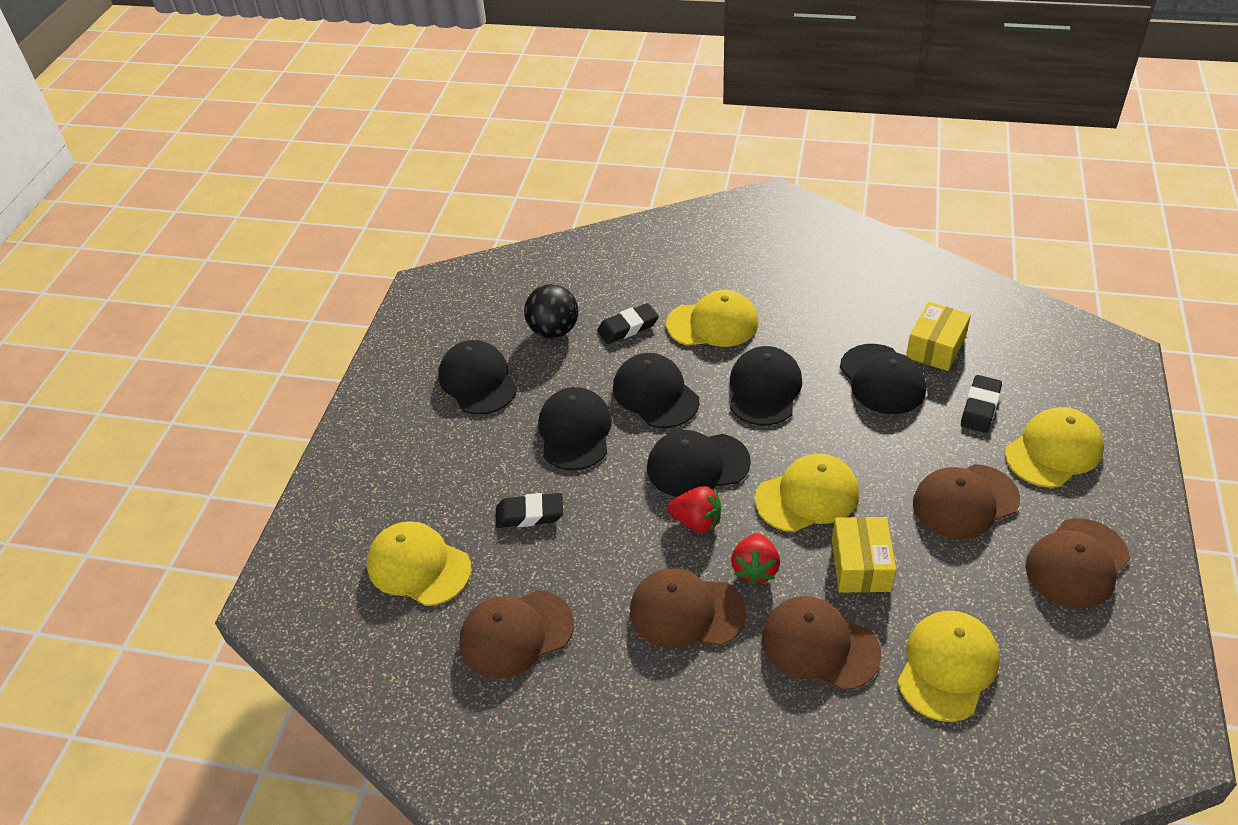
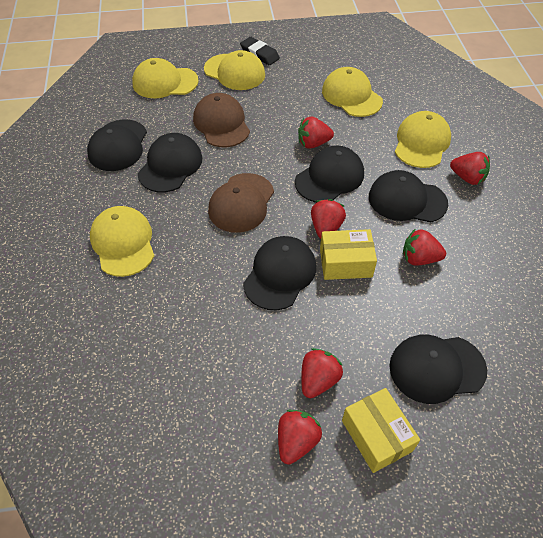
black ball: 1 -> 0
black eraser: 3 -> 1
brown cap: 5 -> 2
red strawberry: 2 -> 6

